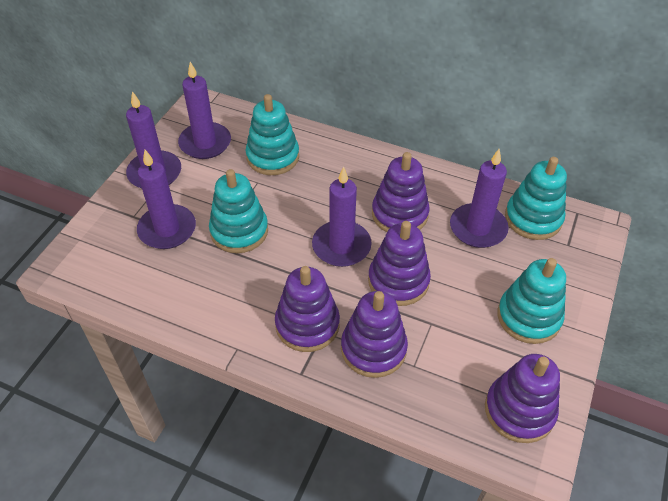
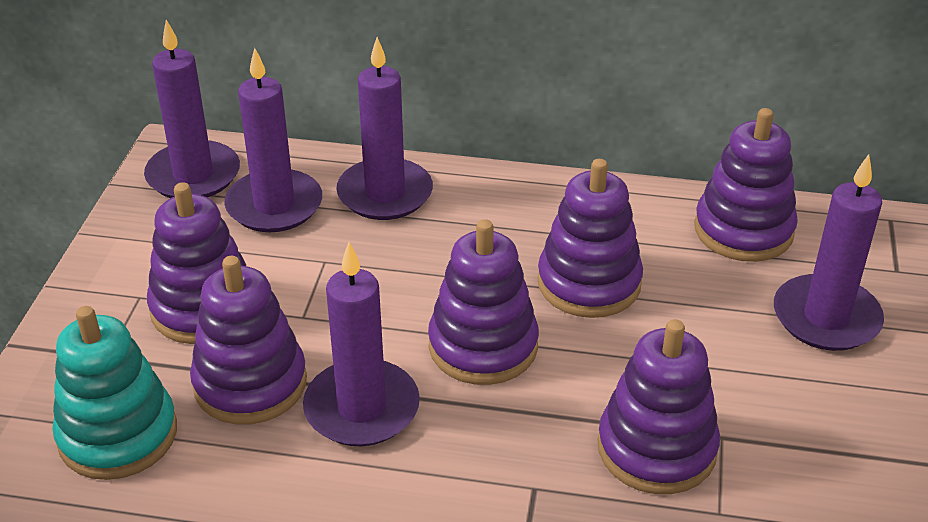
purple stacking toy: 5 -> 6
turquoise stacking toy: 4 -> 1

